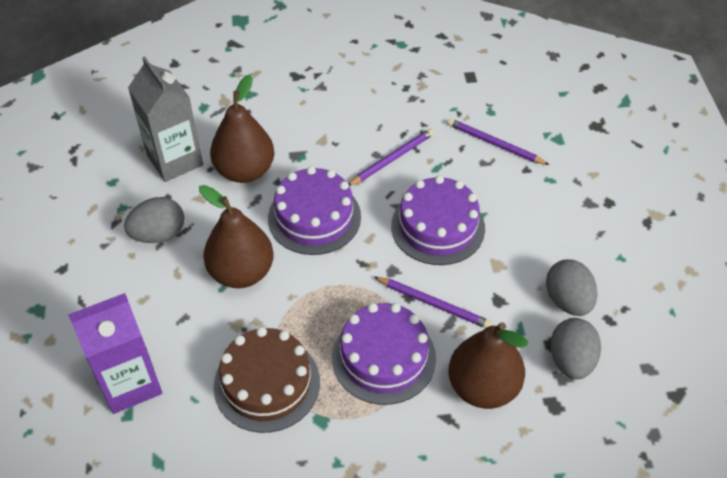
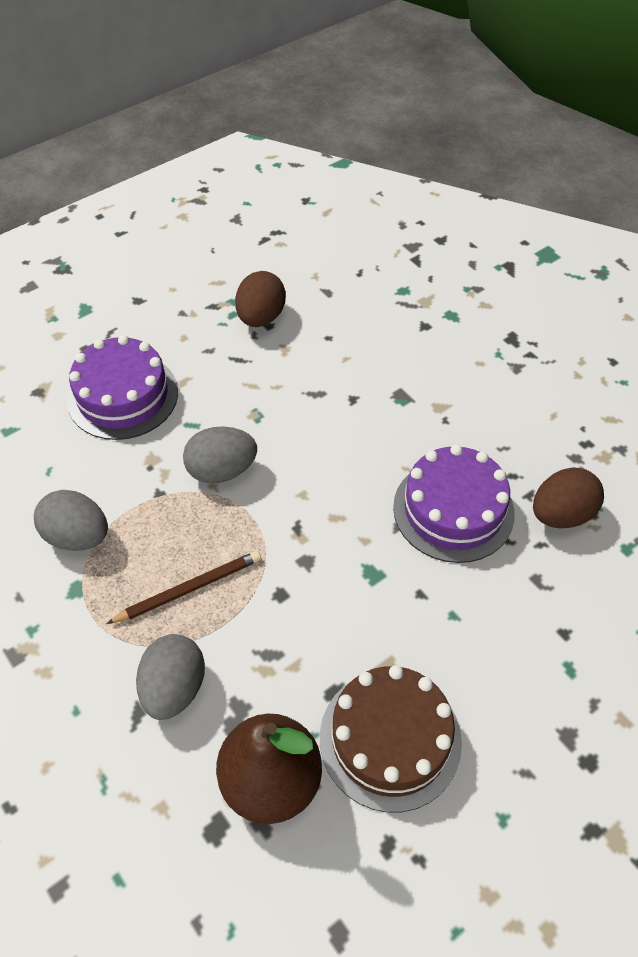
brown egg: 0 -> 2
brown pear: 3 -> 1
brown pencil: 0 -> 1
grey carton: 1 -> 0
purple cake: 3 -> 2
purple carton: 1 -> 0
purple pencil: 3 -> 0

